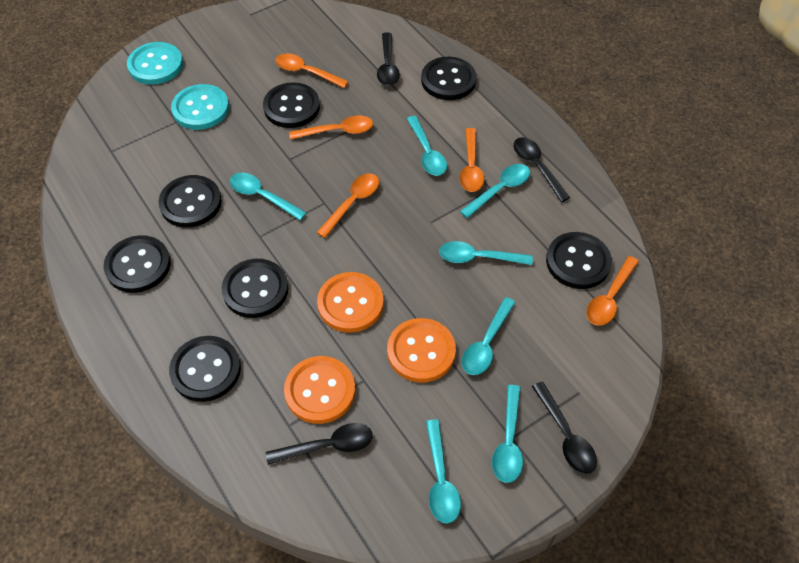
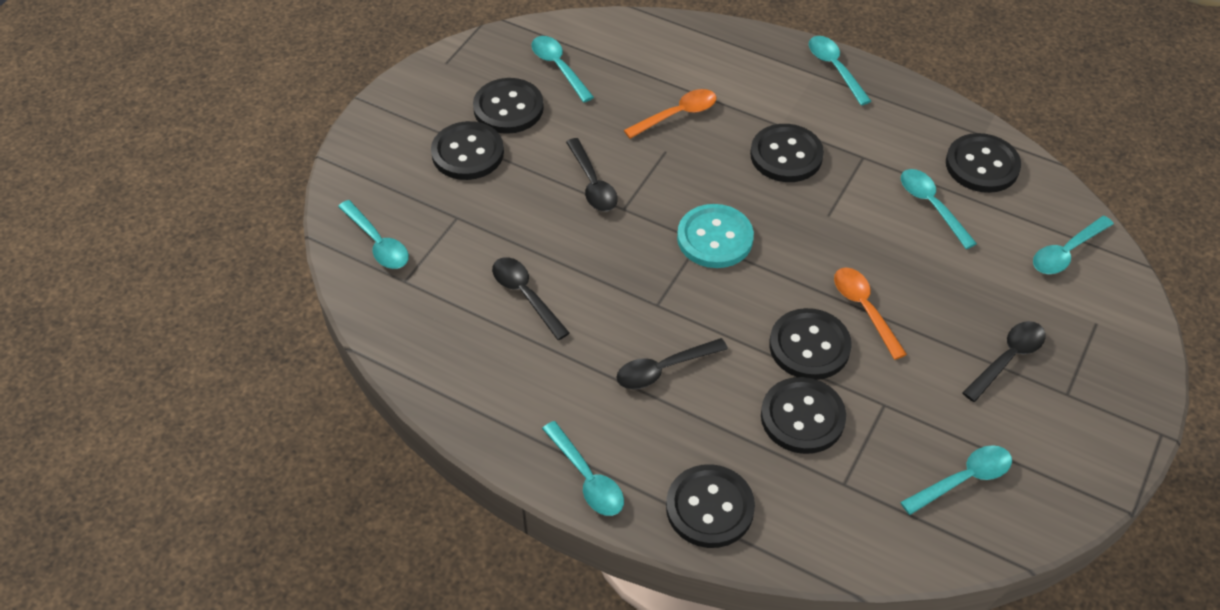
orange button: 3 -> 0
orange spoon: 5 -> 2
turquoise button: 2 -> 1

